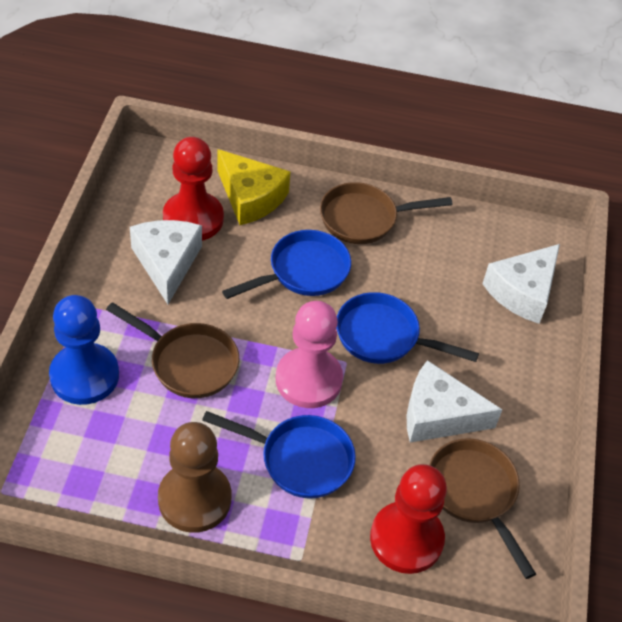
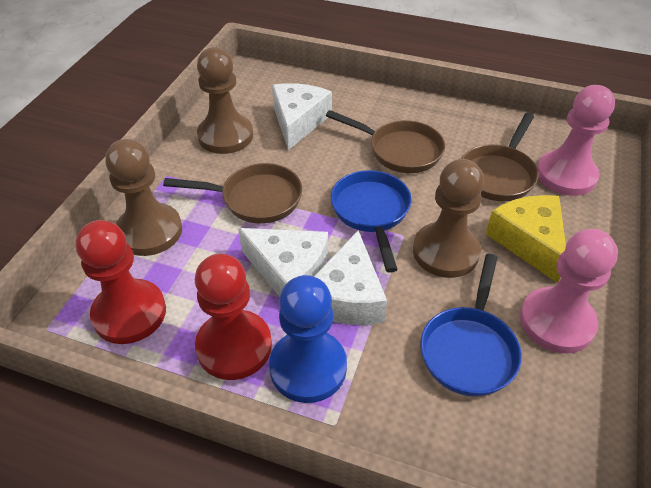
blue pan: 3 -> 2
brown pawn: 1 -> 3
pink pawn: 1 -> 2

